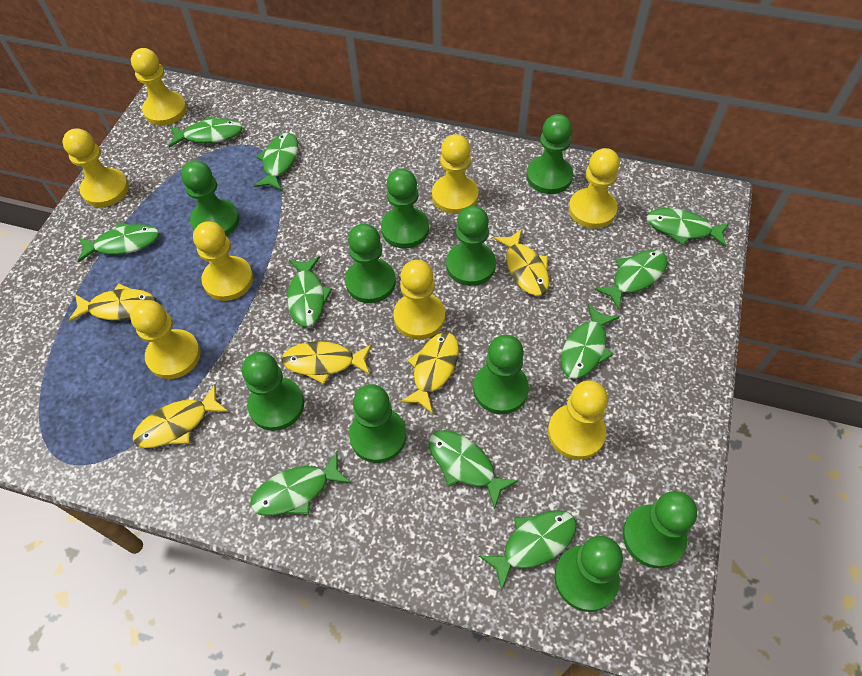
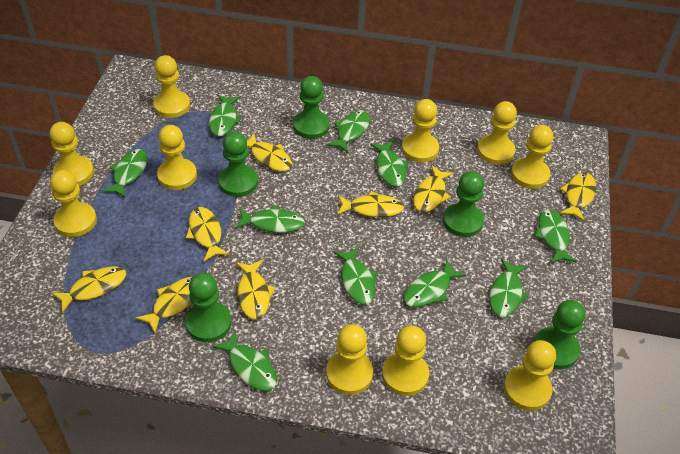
green pawn: 10 -> 5
yellow fish: 5 -> 8
yellow pawn: 8 -> 10

